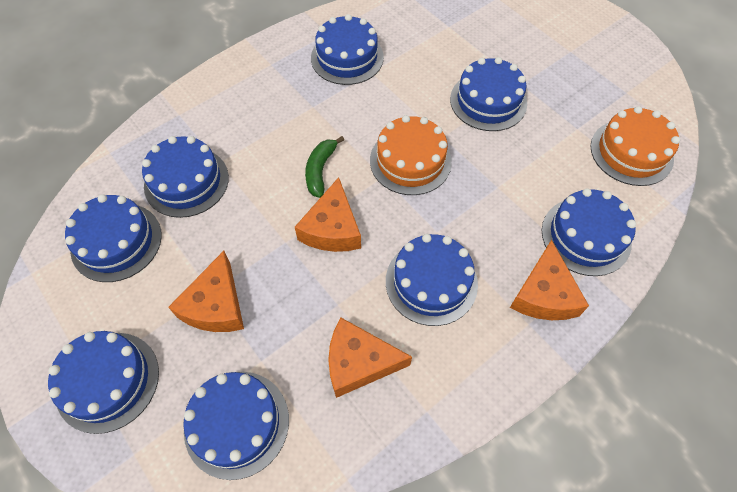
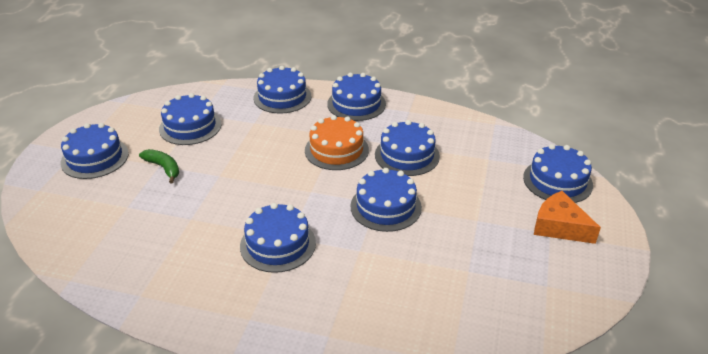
orange cake: 2 -> 1
orange cheese: 4 -> 1

